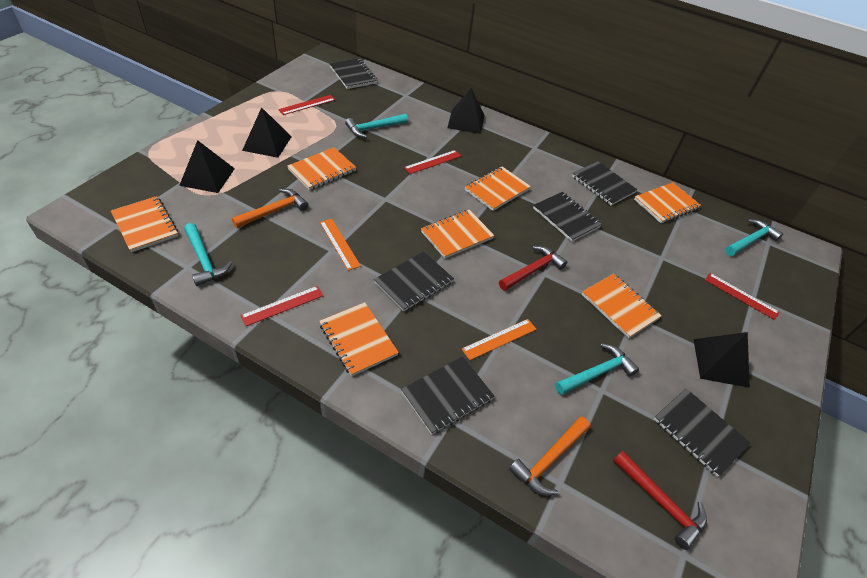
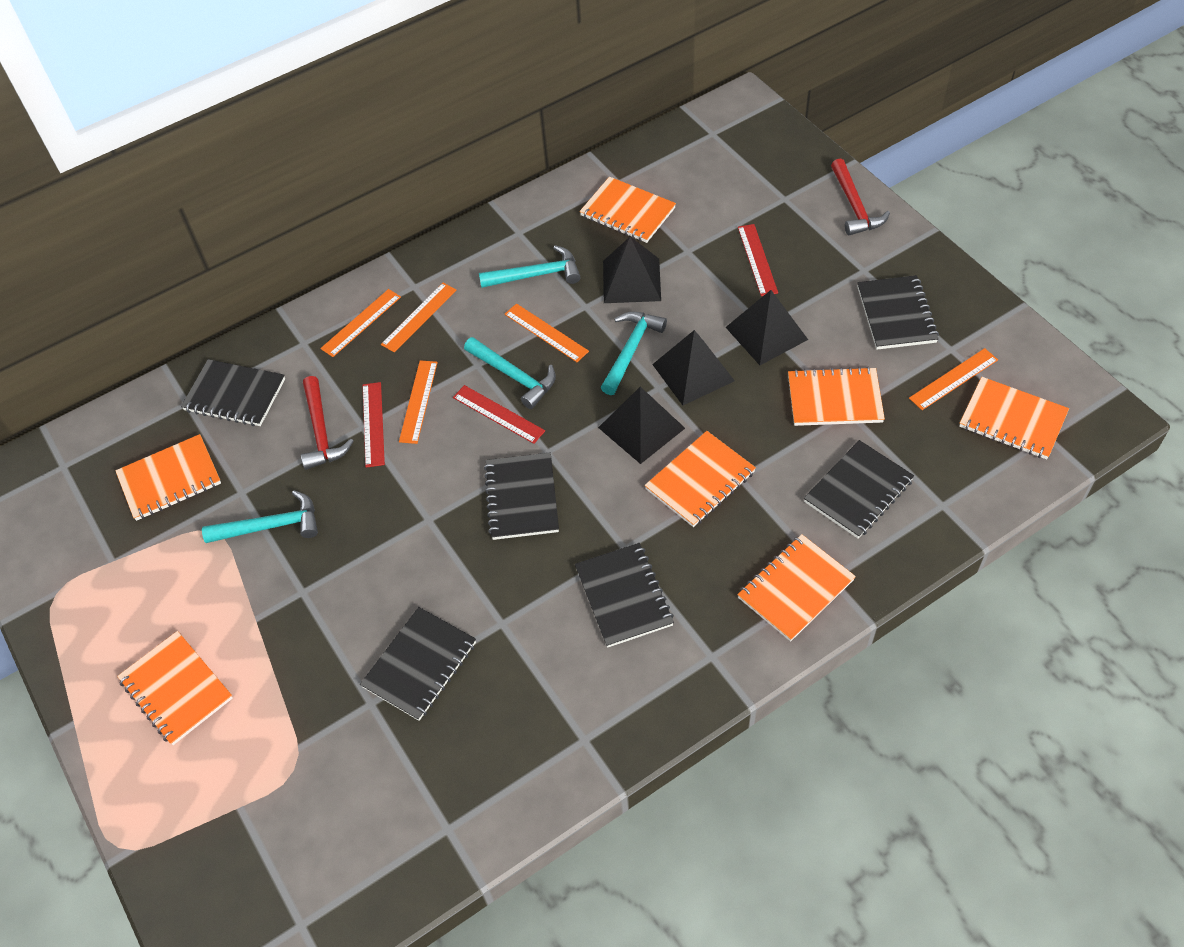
orange hammer: 2 -> 0
orange ruler: 2 -> 5
red ruler: 4 -> 3

